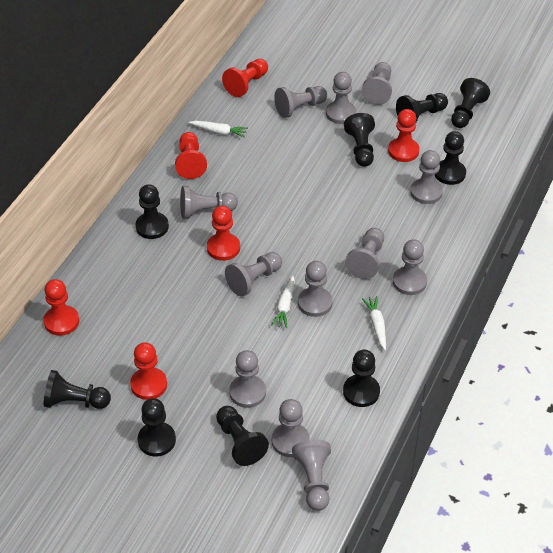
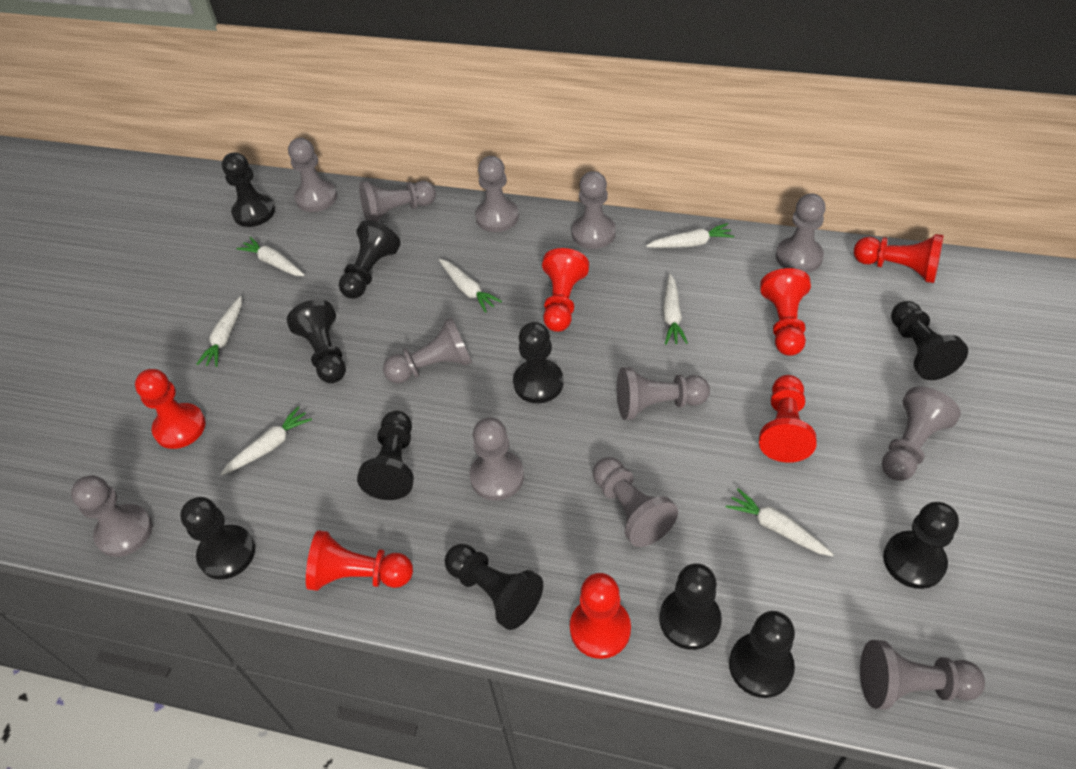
black pawn: 9 -> 11
red pawn: 6 -> 7
white carrot: 3 -> 7

